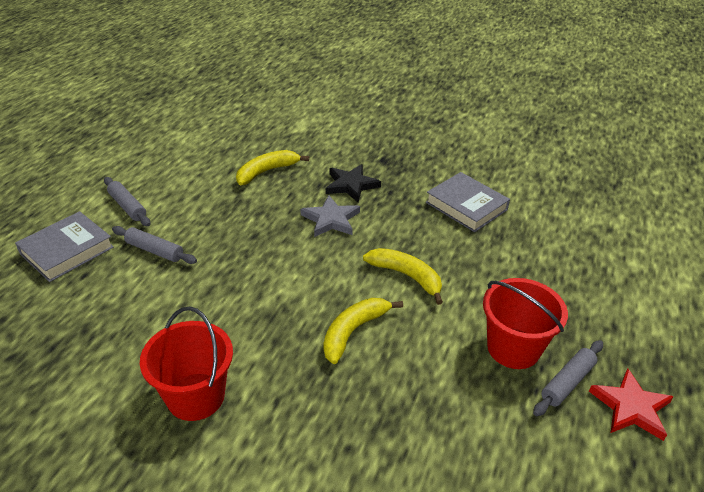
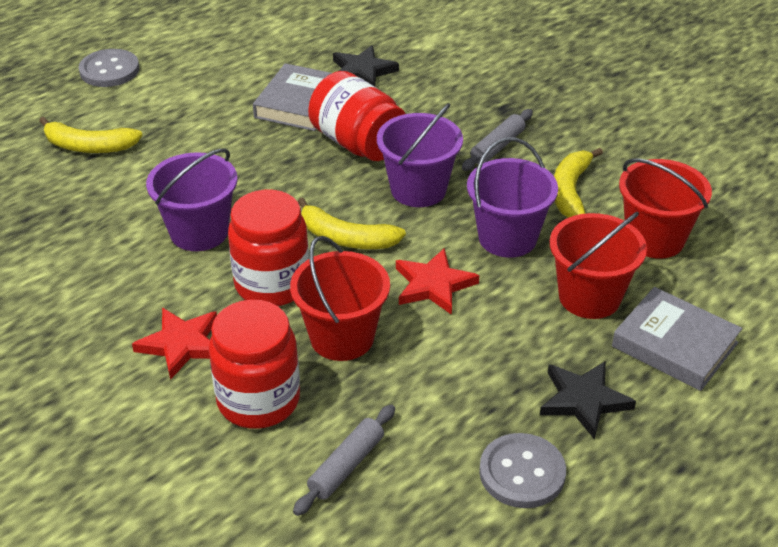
black star: 1 -> 2
grey button: 0 -> 2
grey rolling pin: 3 -> 2
grey star: 1 -> 0
purple bucket: 0 -> 3
red bucket: 2 -> 3
red jar: 0 -> 3
red star: 1 -> 2

